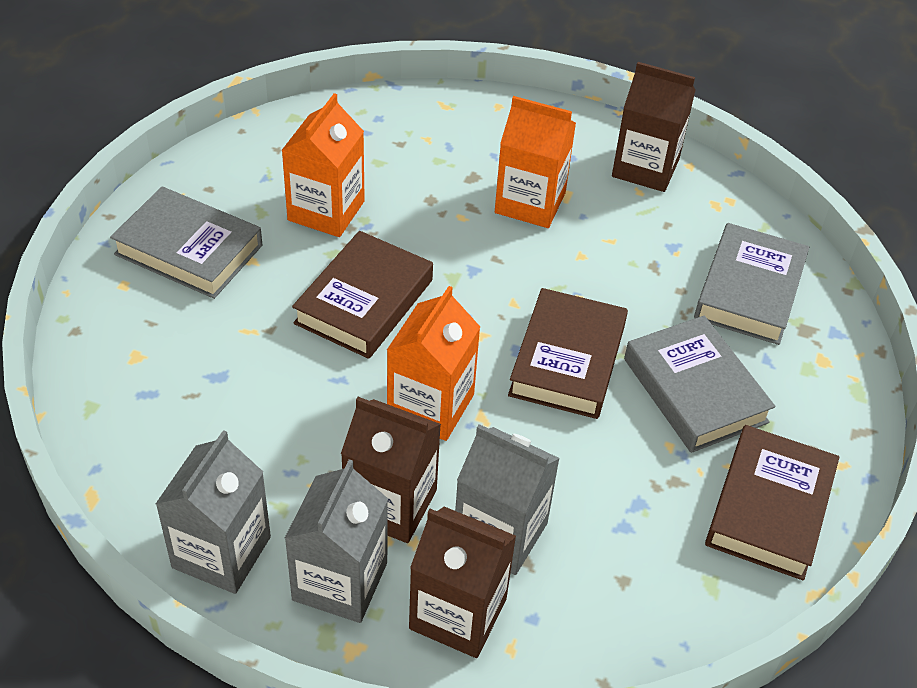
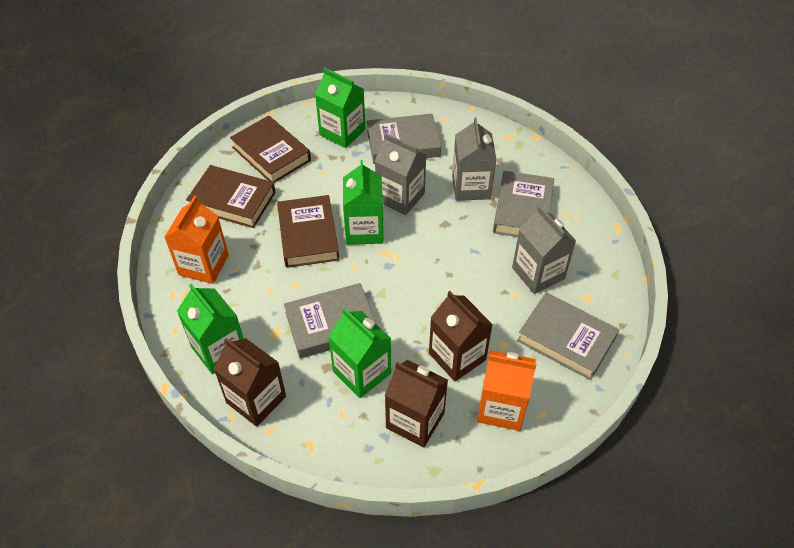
green carton: 0 -> 4
grey book: 3 -> 4
orange carton: 3 -> 2

